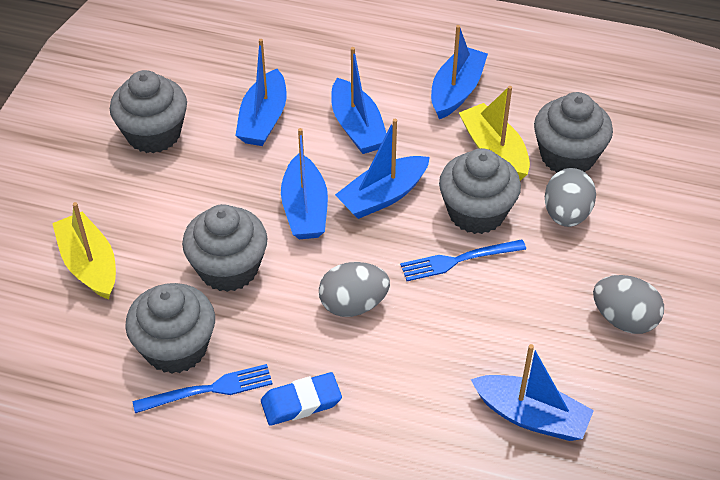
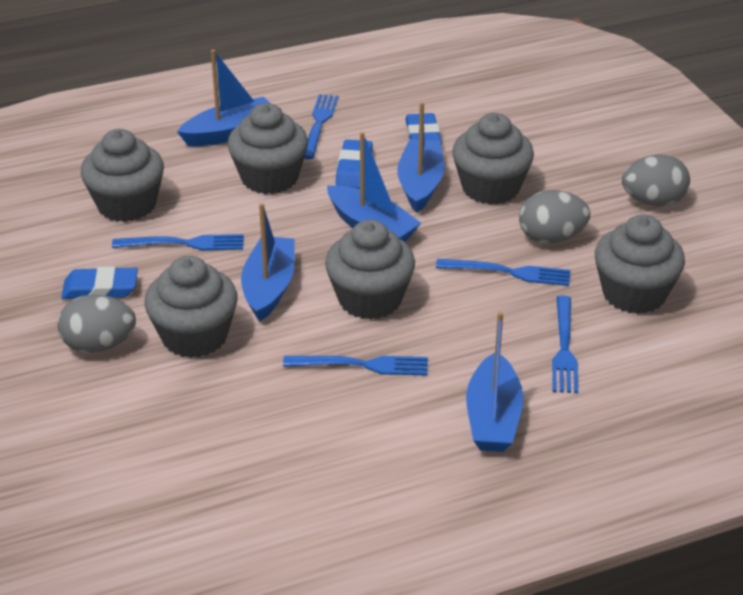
blue boat: 6 -> 5
blue eraser: 1 -> 3
blue fork: 2 -> 5
grey cupcake: 5 -> 6
yellow boat: 2 -> 0

